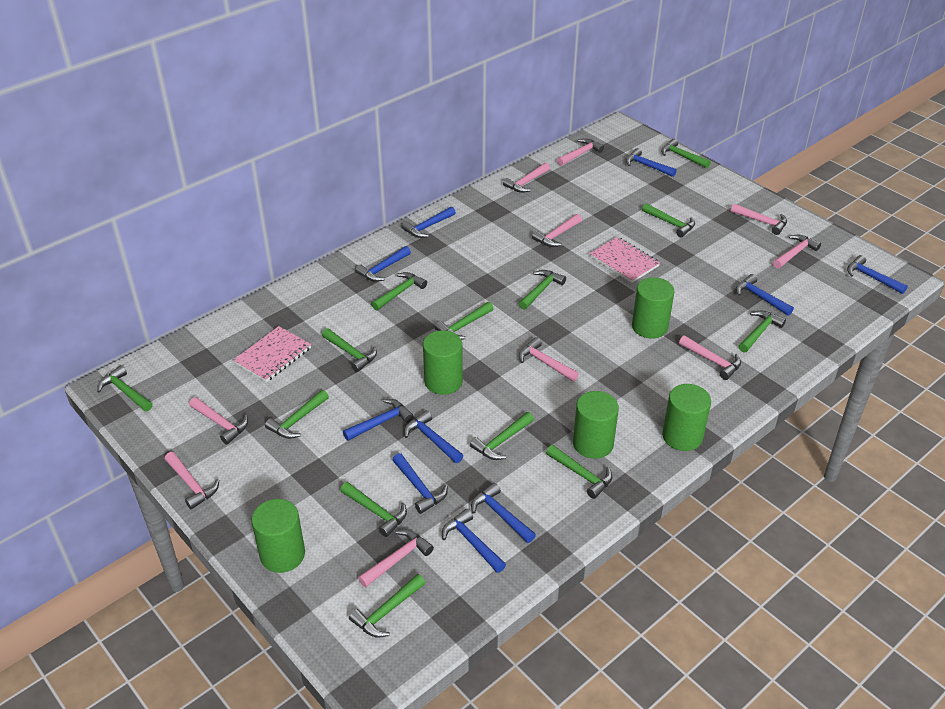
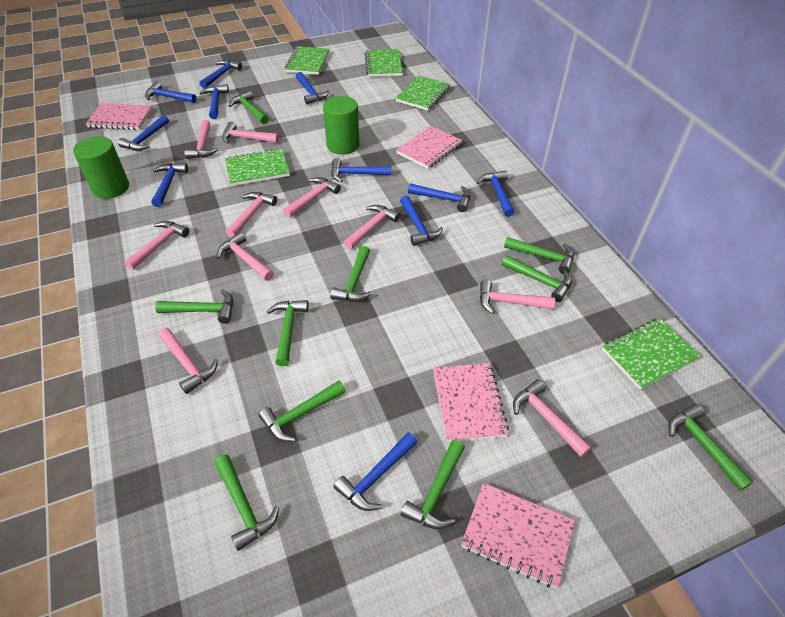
blue hammer: 10 -> 11
green cylinder: 5 -> 2
green hammer: 13 -> 10
green notebook: 0 -> 5
pink notebook: 2 -> 4

